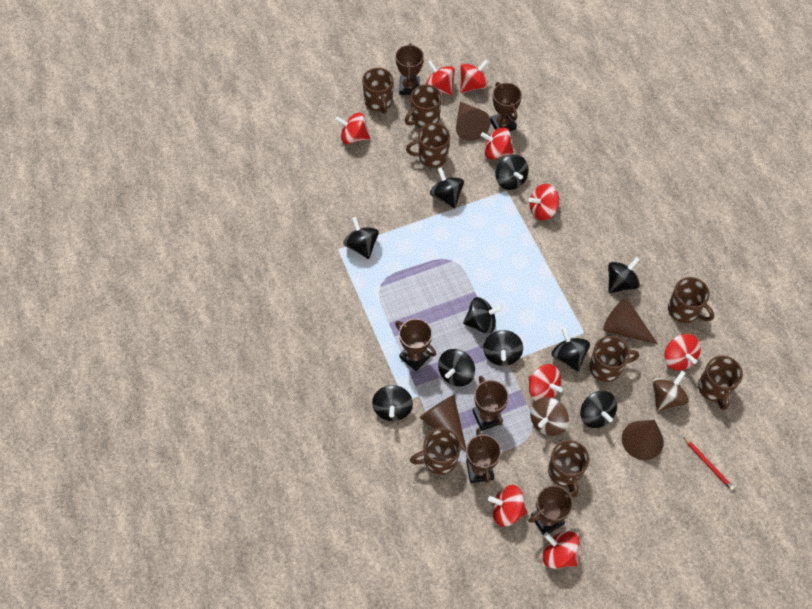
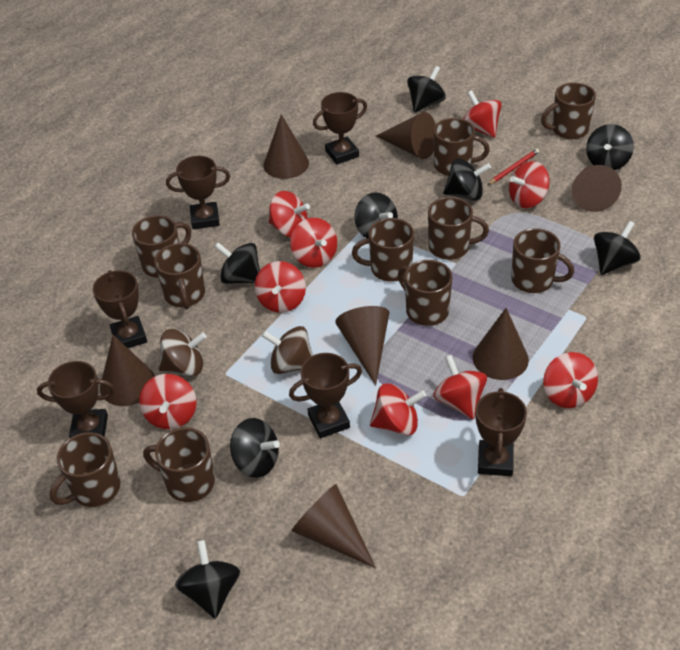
black spinning top: 10 -> 8
brown cone: 4 -> 7
brown mug: 8 -> 10

